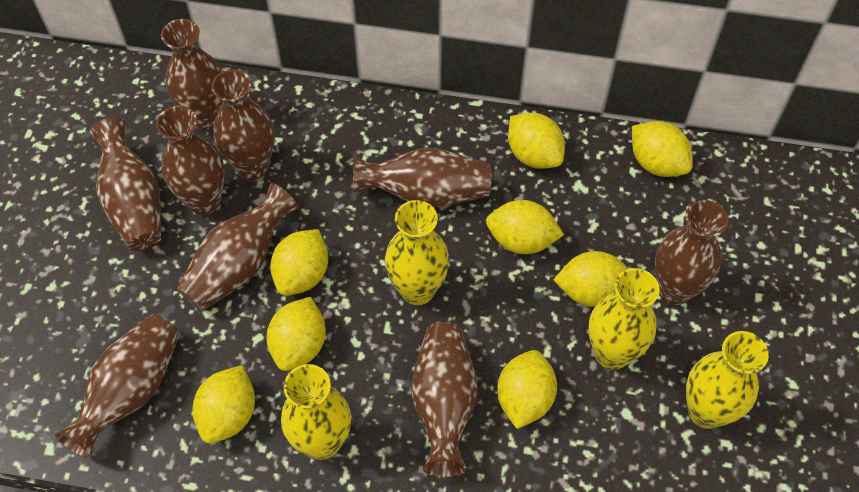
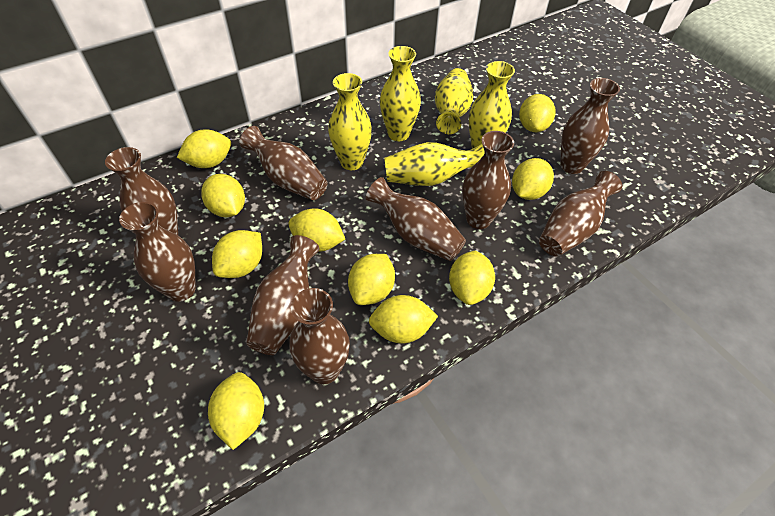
yellow lemon: 8 -> 10
yellow vase: 4 -> 5

